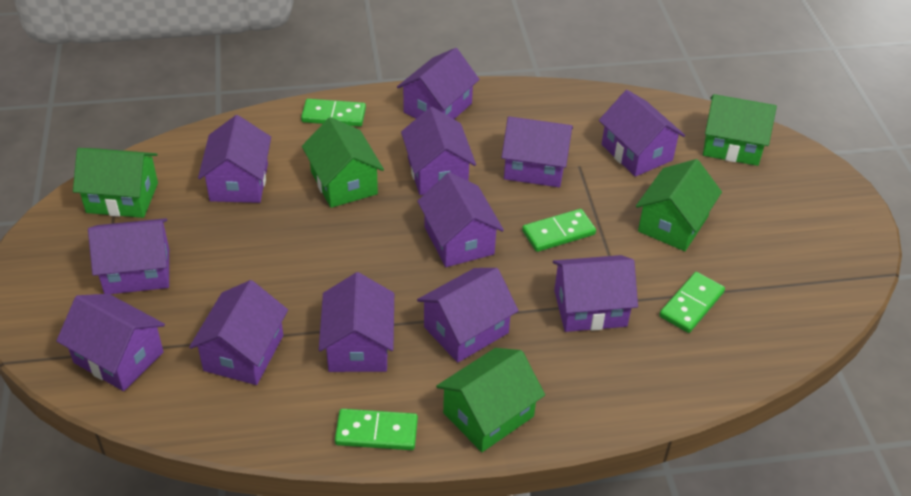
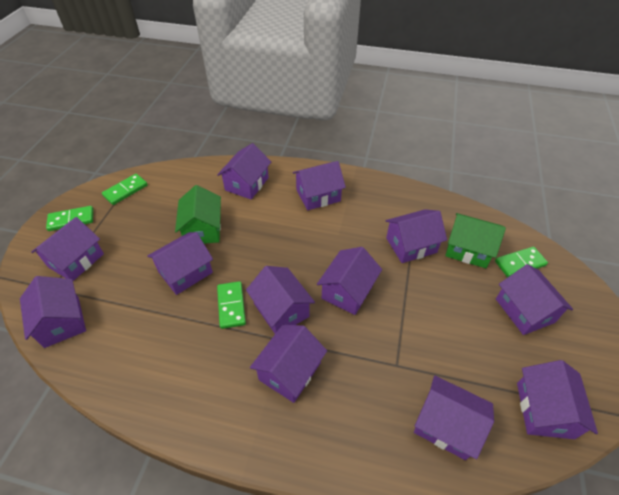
green house: 5 -> 2

